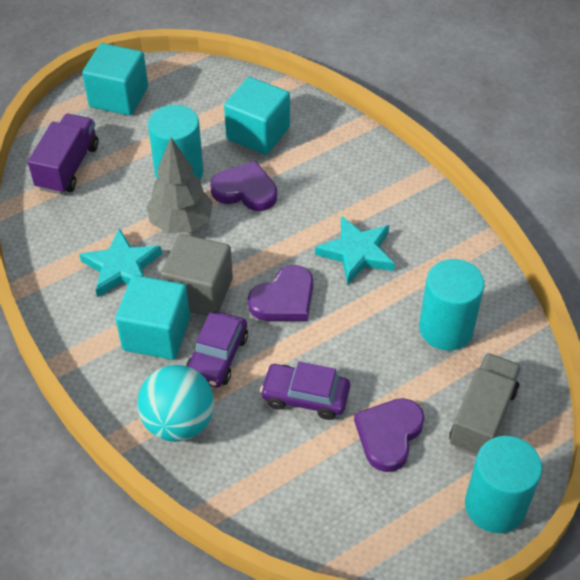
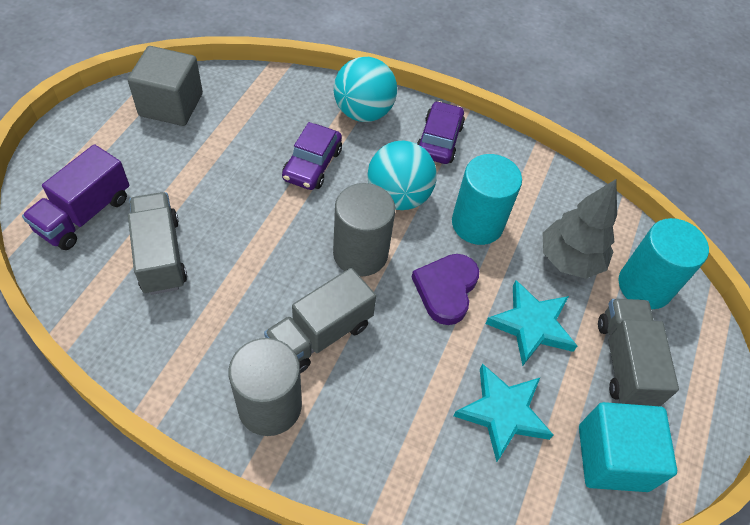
grey cylinder: 0 -> 2
grey truck: 1 -> 3
purple heart: 3 -> 1
turquoise ball: 1 -> 2
turquoise cube: 3 -> 1
turquoise cylinder: 3 -> 2

